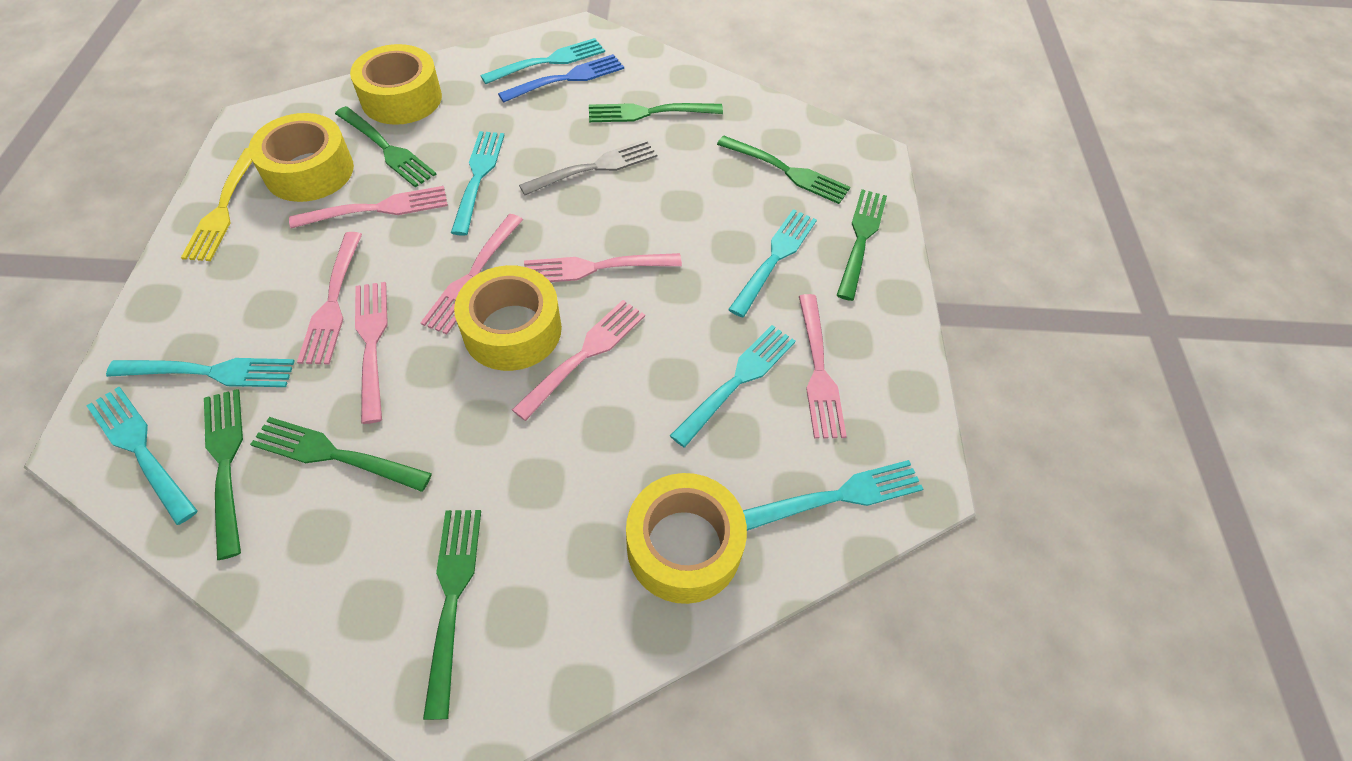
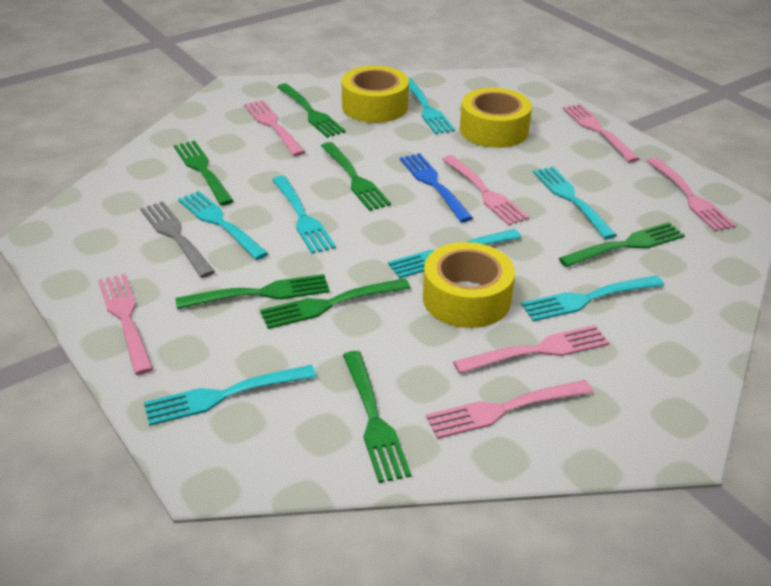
yellow fork: 1 -> 0
yellow tape: 4 -> 3

